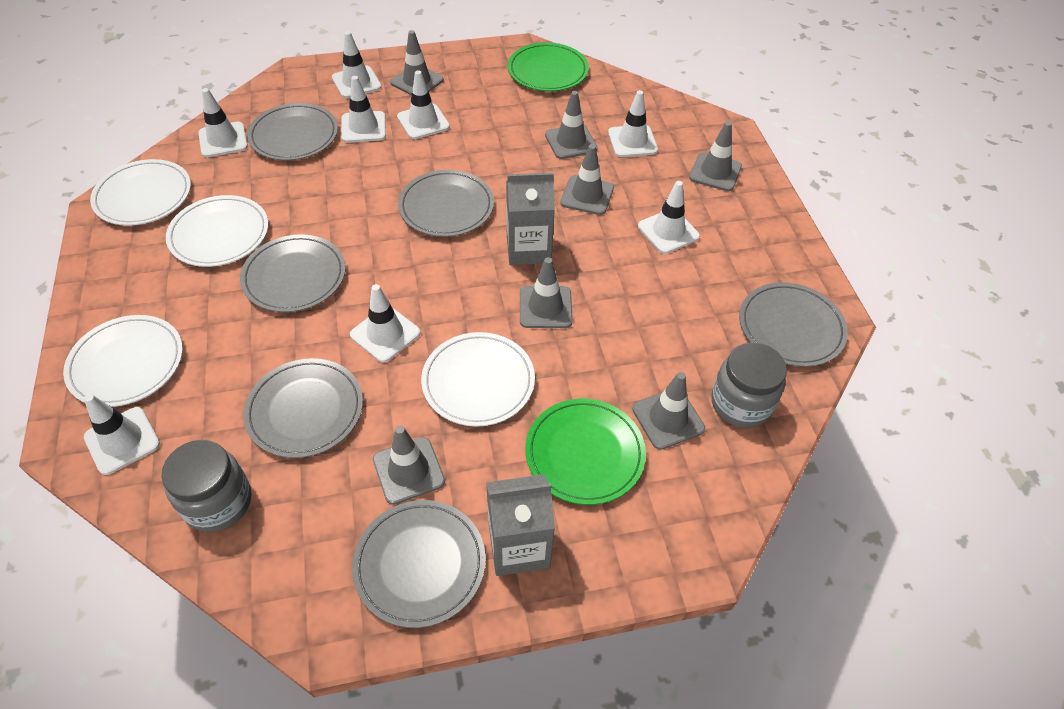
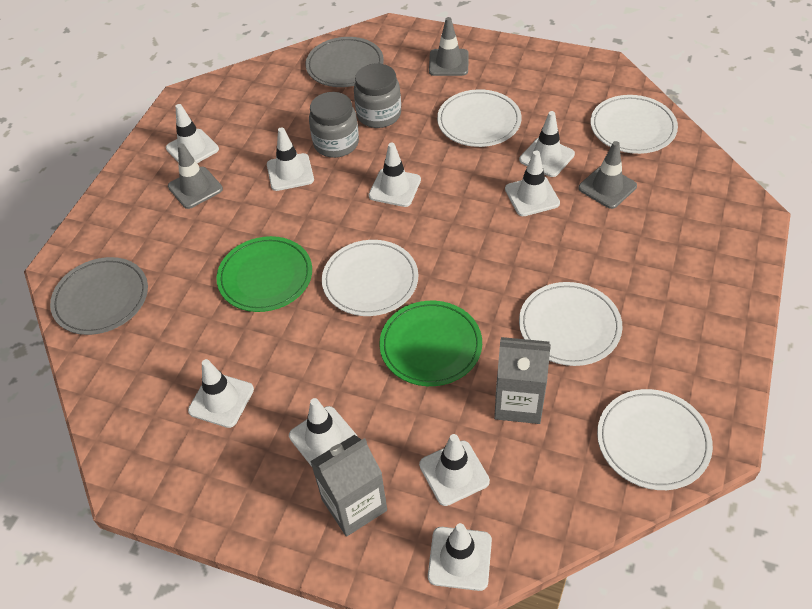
grey plate: 6 -> 2
grey traffic cone: 7 -> 3
white plate: 4 -> 5
white traffic cone: 8 -> 9

